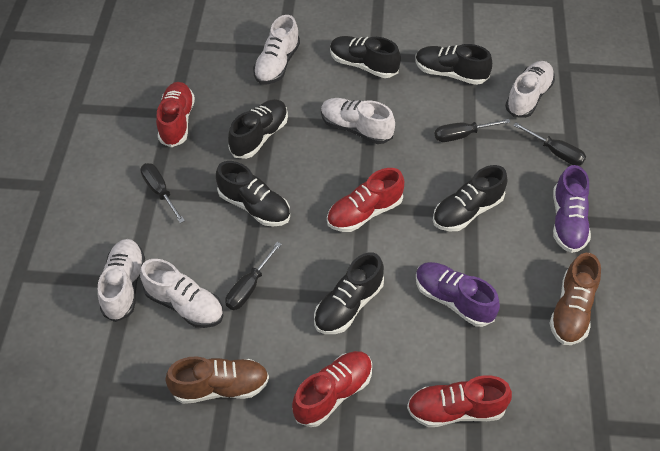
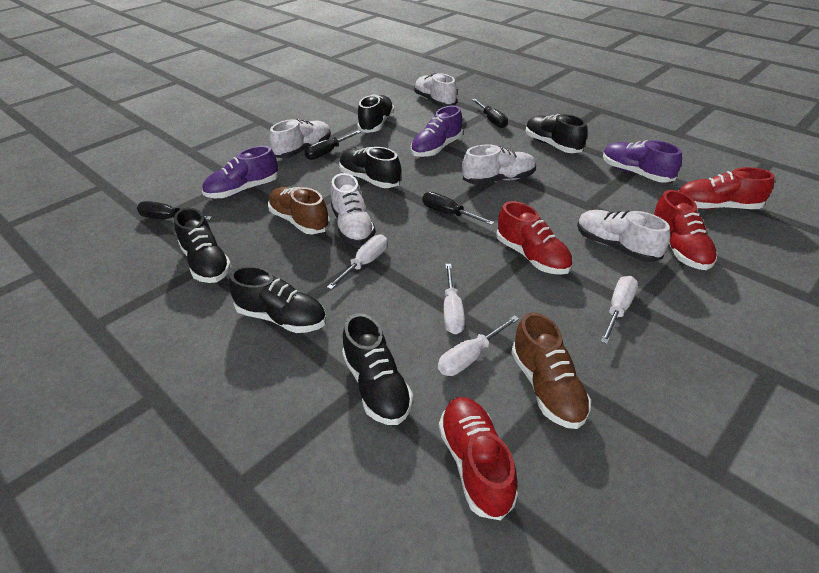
purple shoe: 2 -> 3
white screwdriver: 0 -> 4

